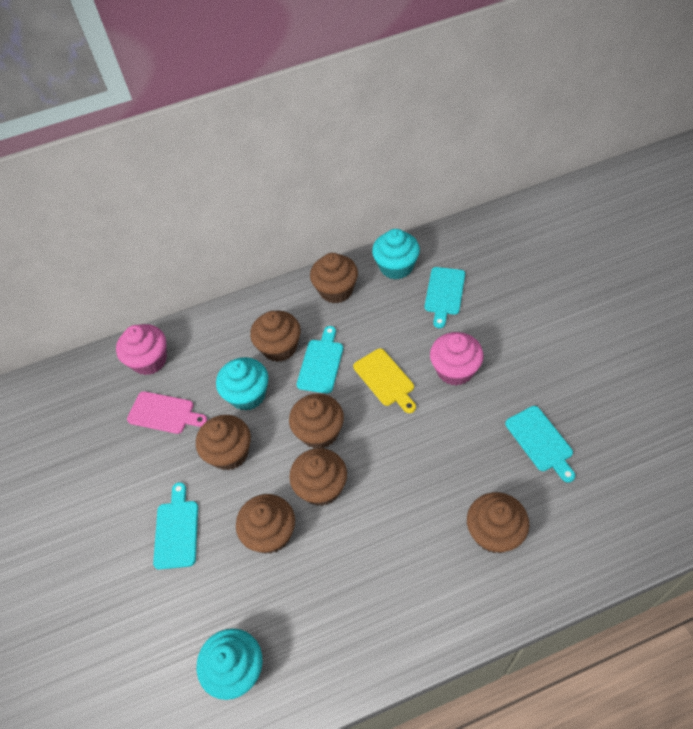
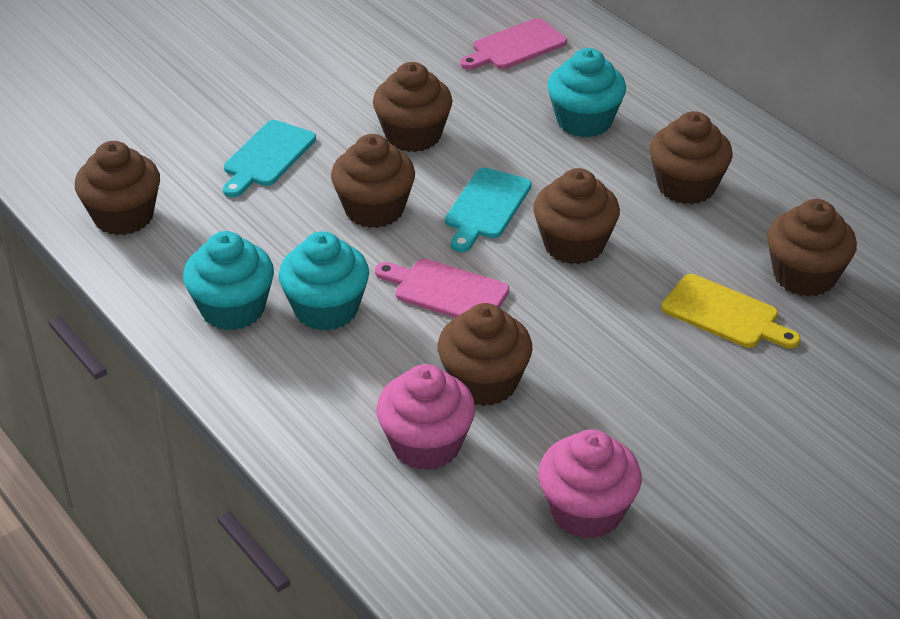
pink cutting board: 1 -> 2
turquoise cutting board: 4 -> 2

